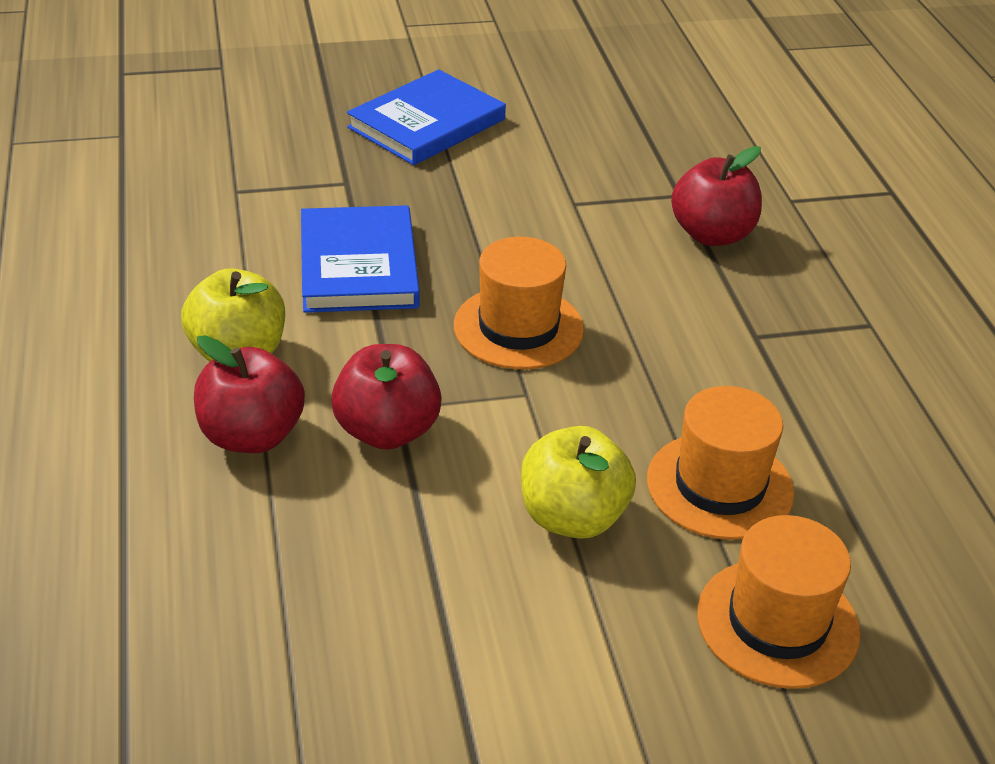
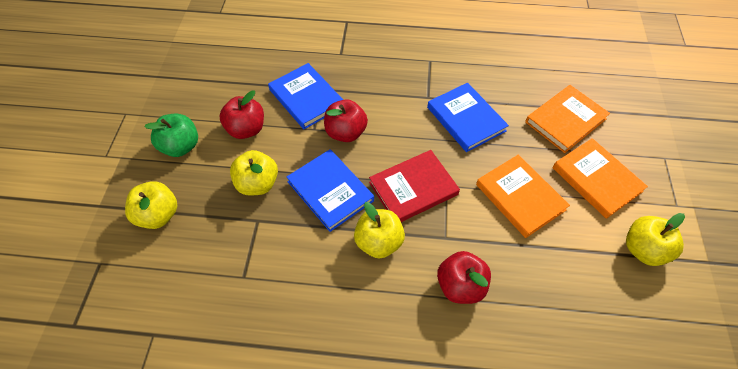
blue book: 2 -> 3
green apple: 0 -> 1
orange book: 0 -> 3
orange hat: 3 -> 0
red book: 0 -> 1
yellow apple: 2 -> 4

